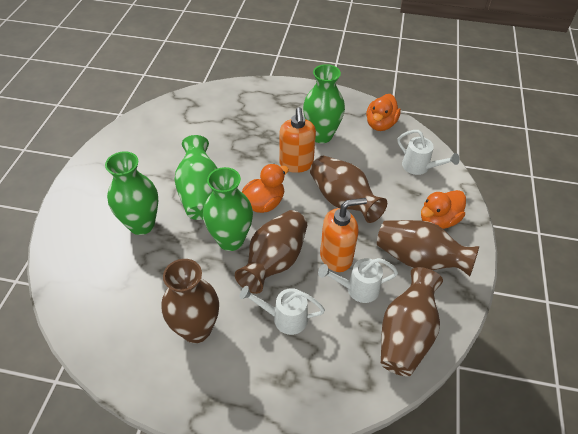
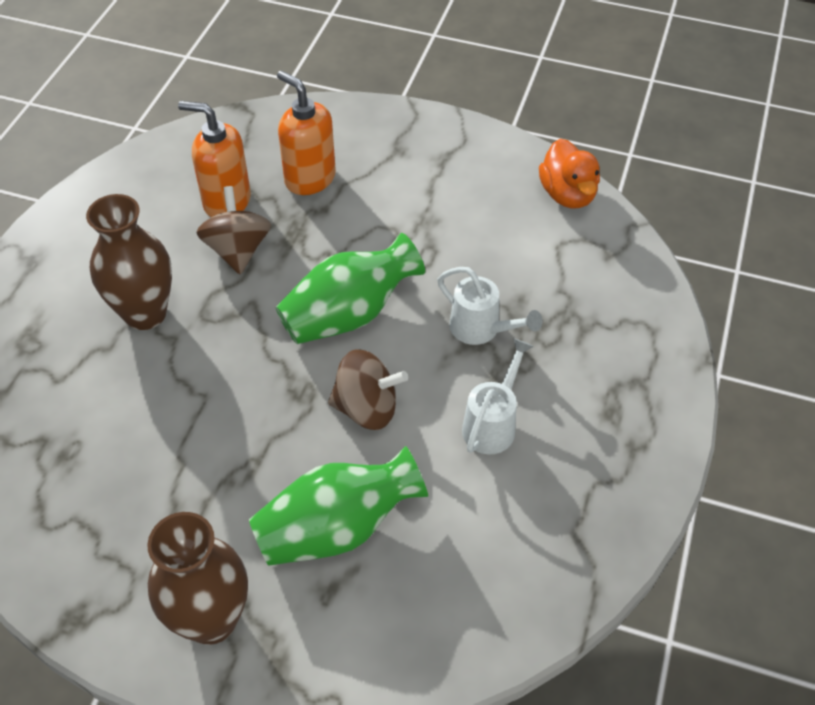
brown spinning top: 0 -> 2
brown vase: 5 -> 2
green vase: 4 -> 2
orange duck: 3 -> 1
white watering can: 3 -> 2

